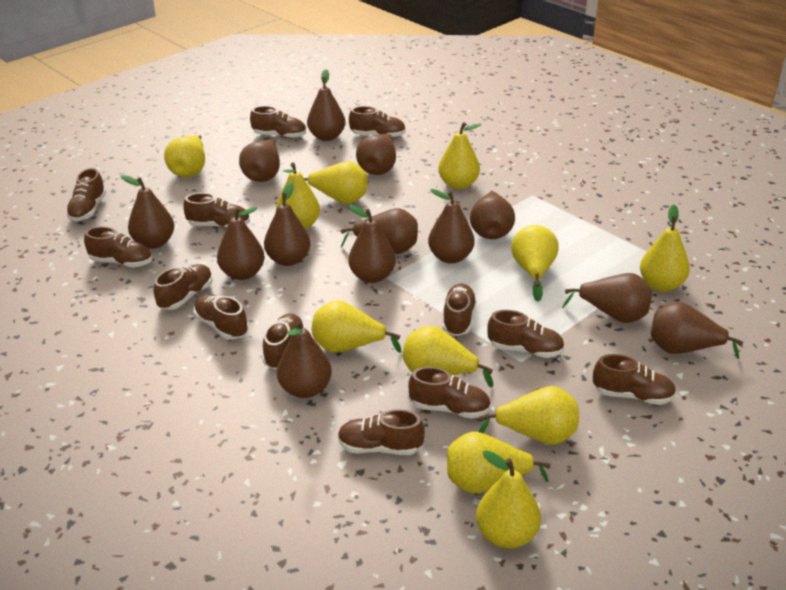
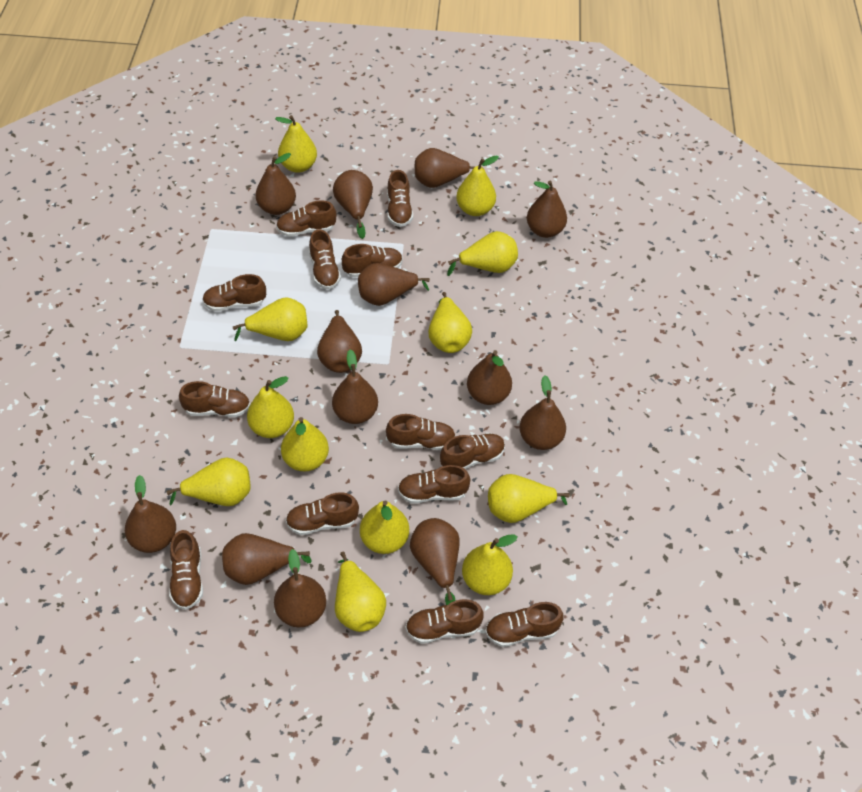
yellow pear: 11 -> 12

